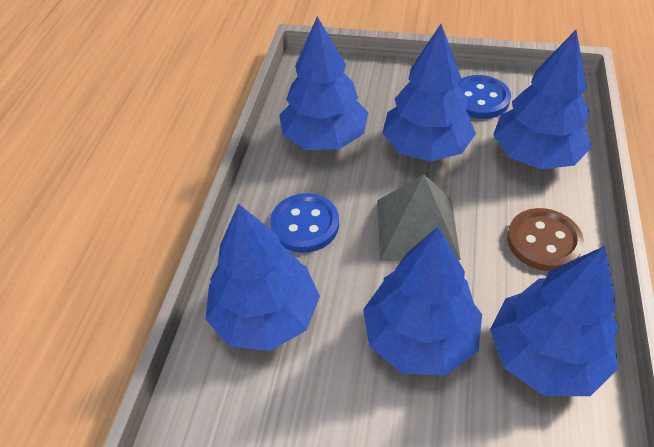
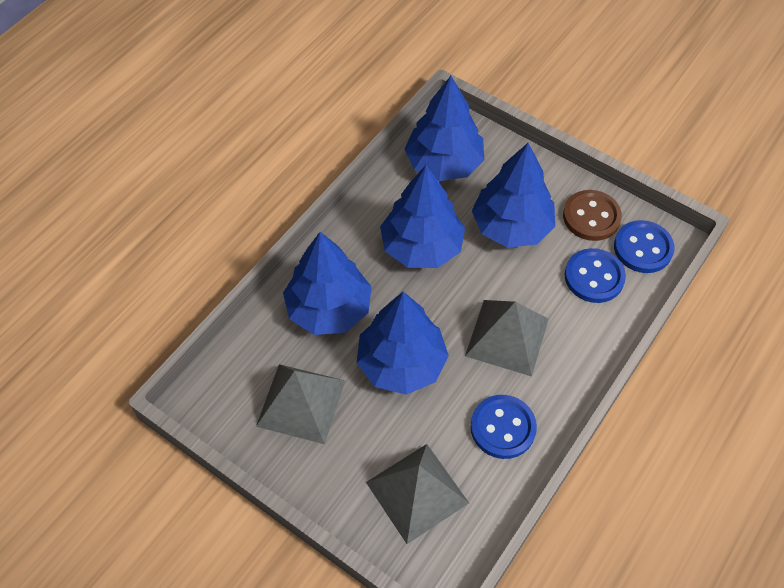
blue button: 2 -> 3
blue tree: 6 -> 5
grey pyramid: 1 -> 3

